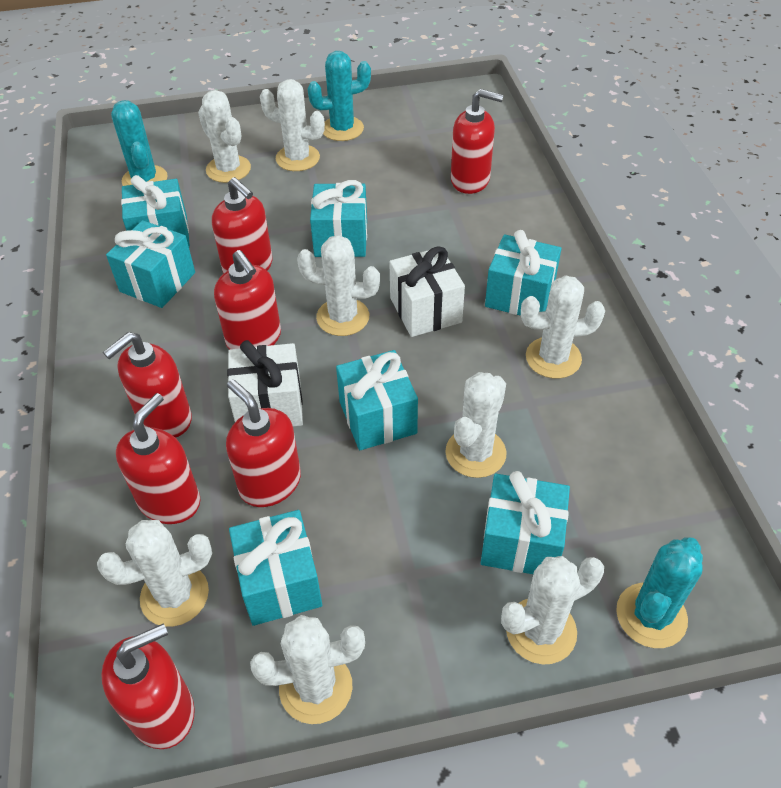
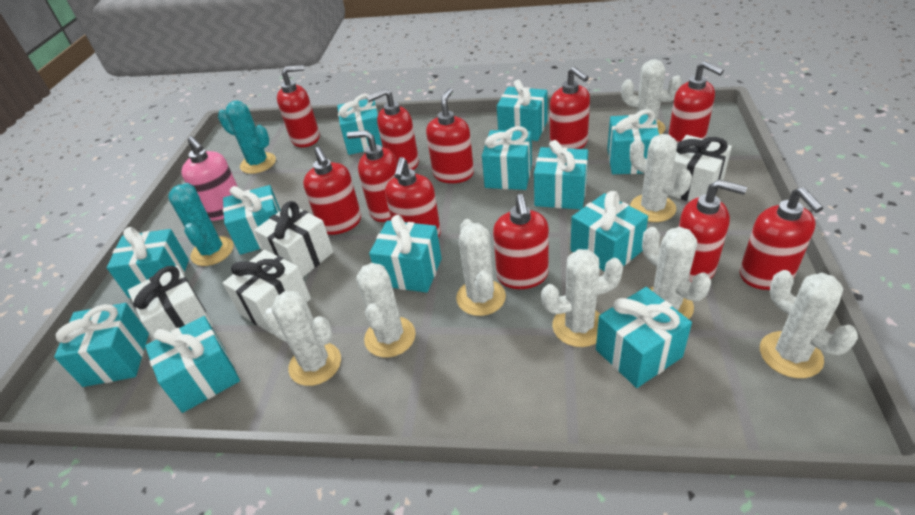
pink soap dispenser: 0 -> 1
red soap dispenser: 7 -> 11
turquoise cactus: 3 -> 2
turquoise gift: 7 -> 12
white gift: 2 -> 4

